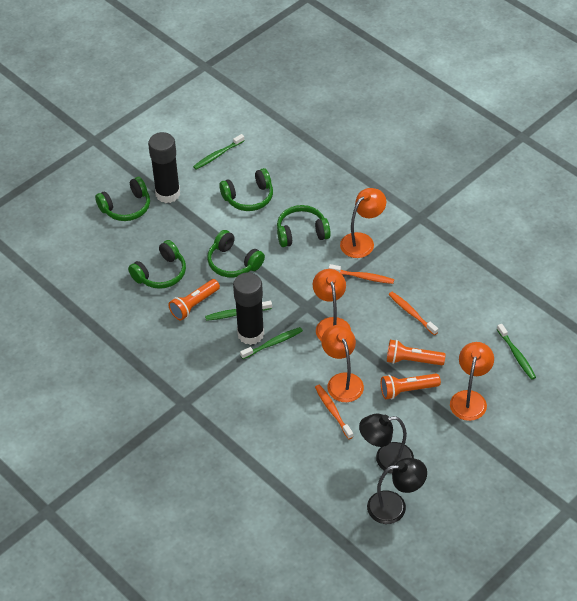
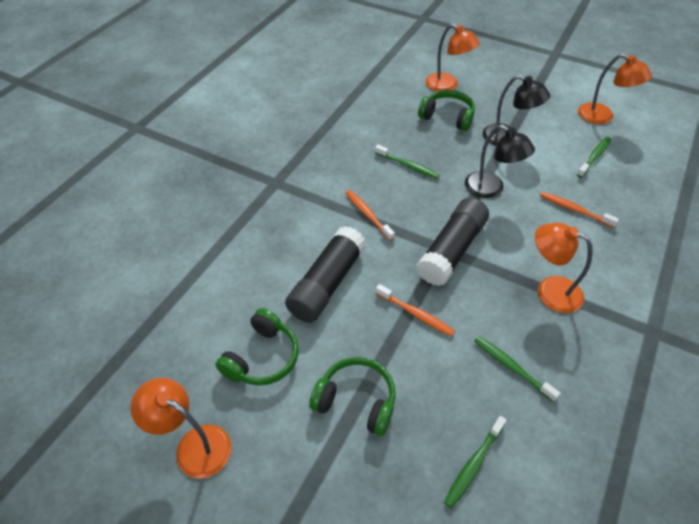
green headphones: 5 -> 3
orange flashlight: 3 -> 0

